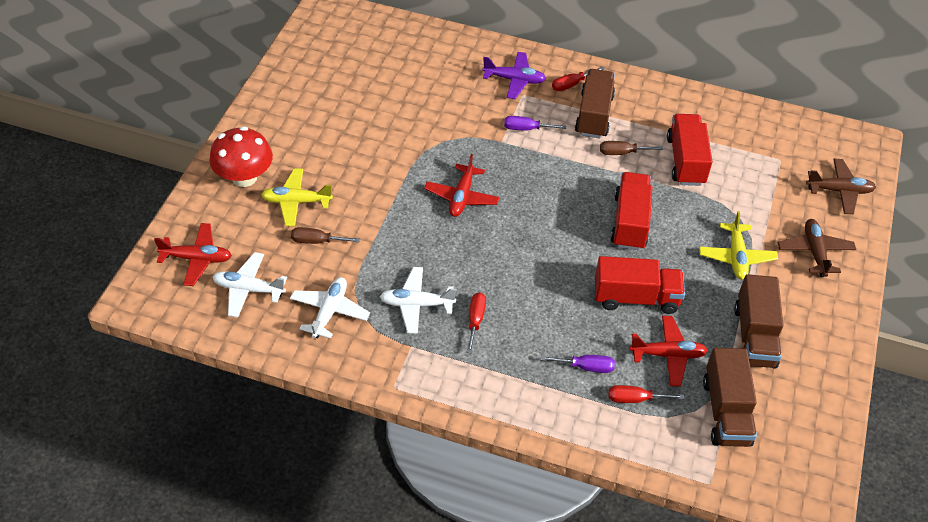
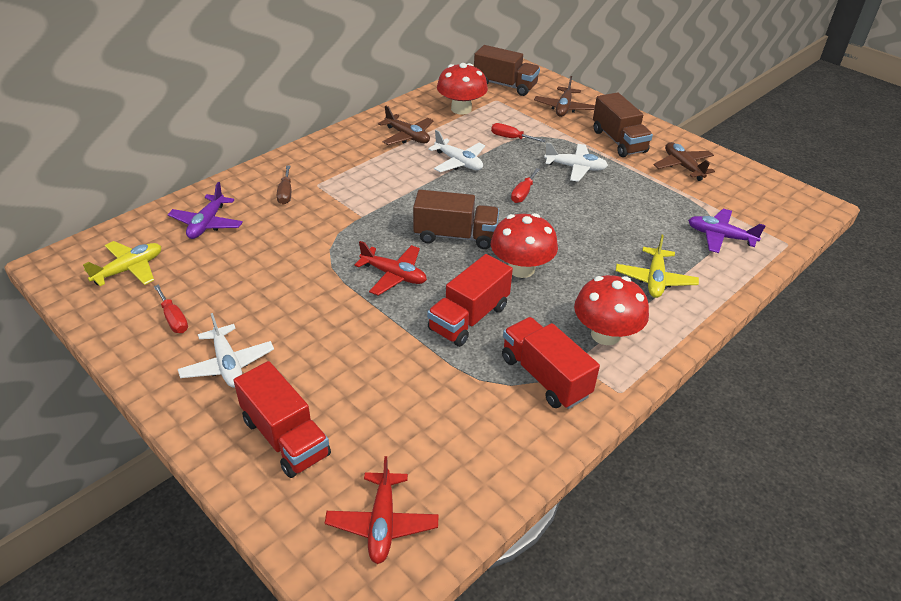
brown plane: 2 -> 3
brown screwdriver: 2 -> 1
purple plane: 1 -> 2
purple screwdriver: 2 -> 0
red mushroom: 1 -> 3
red plane: 3 -> 2

